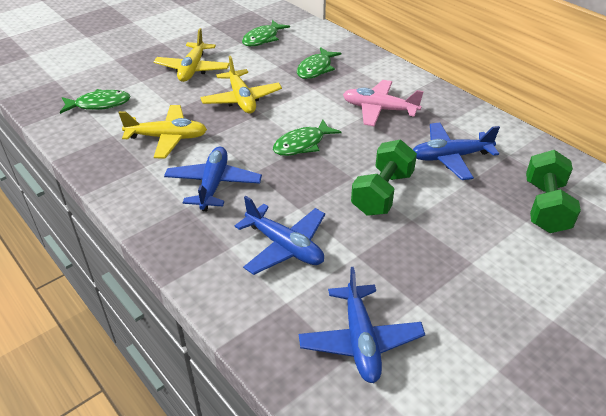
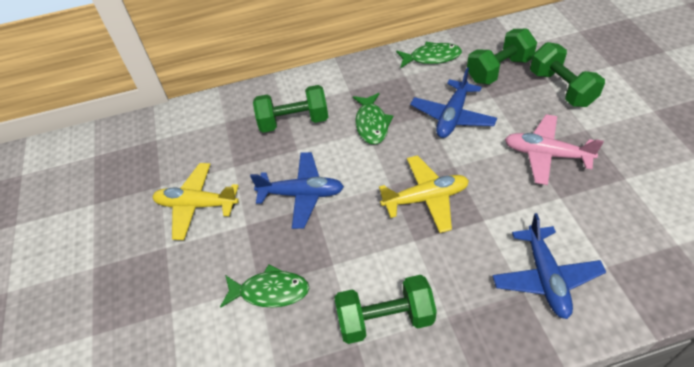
blue plane: 4 -> 3
green dumbbell: 2 -> 4
green fish: 4 -> 3
yellow plane: 3 -> 2

